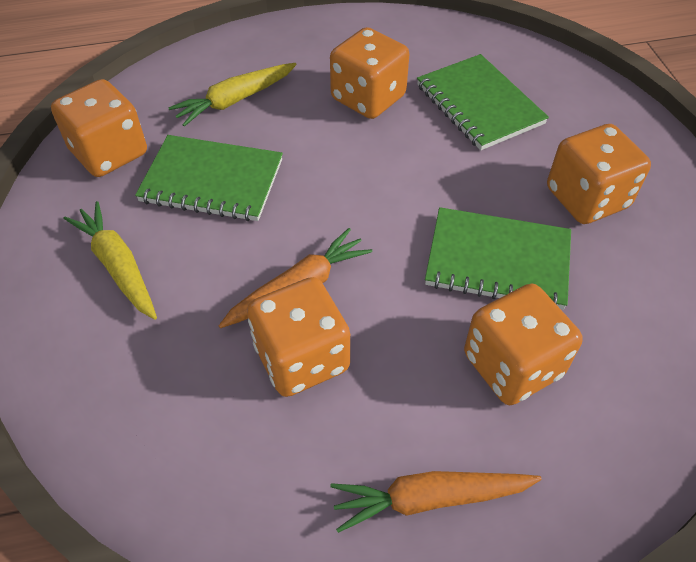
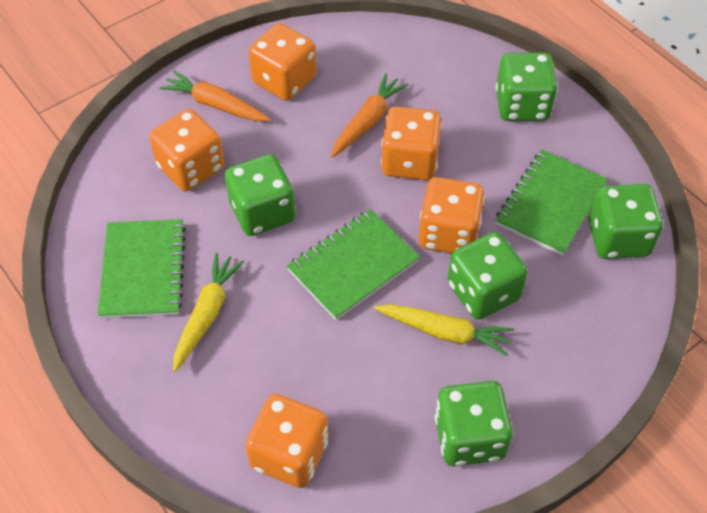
green dice: 0 -> 5

